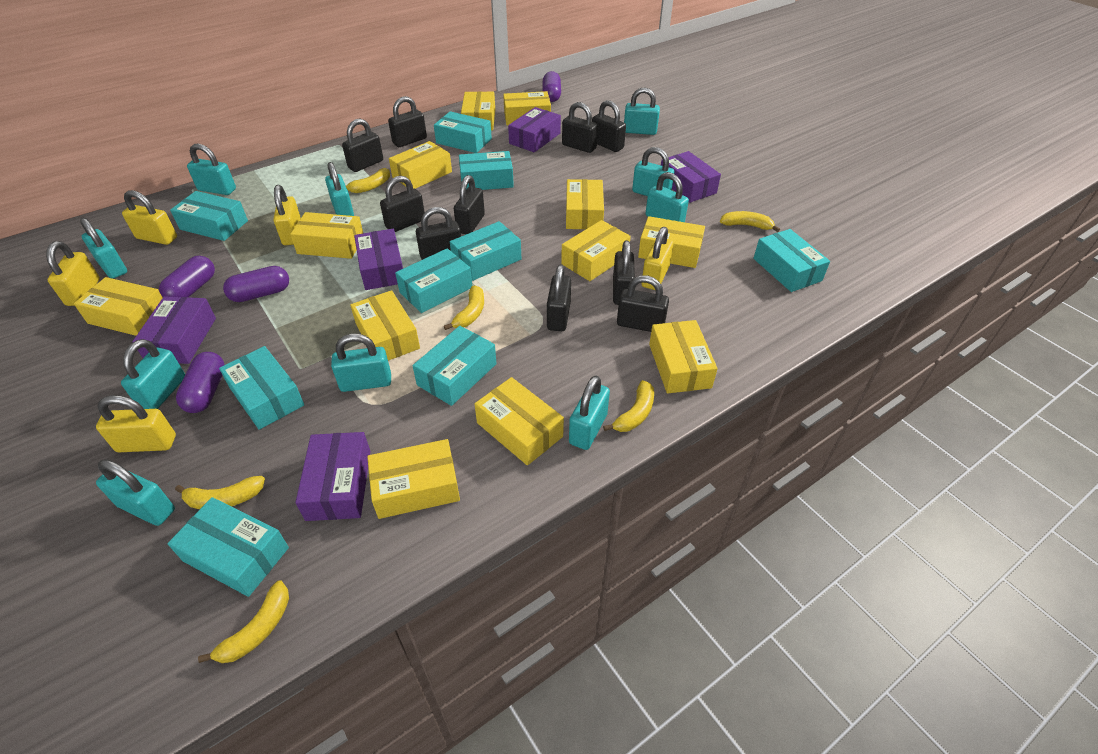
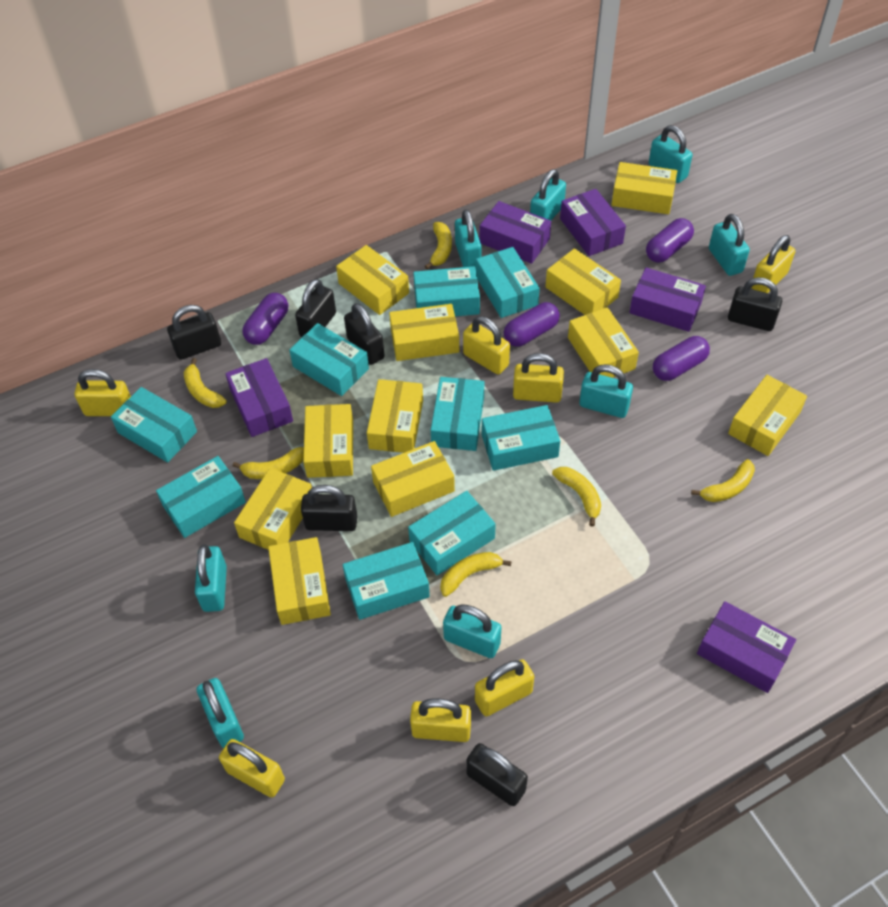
black padlock: 10 -> 6
turquoise padlock: 10 -> 8
yellow box: 12 -> 11
yellow padlock: 5 -> 7

